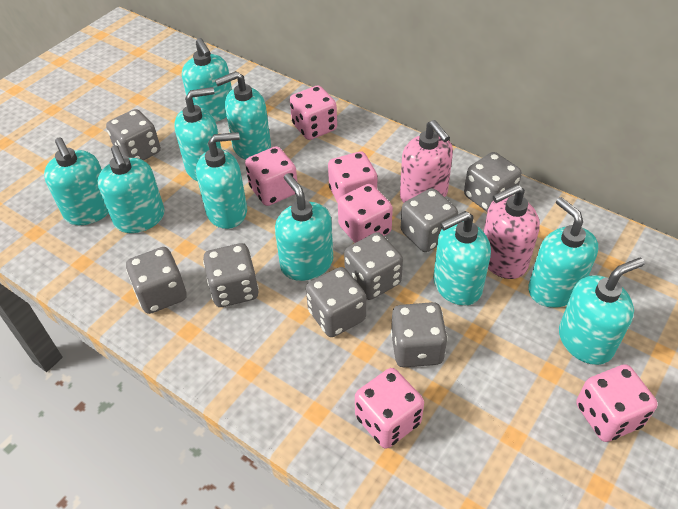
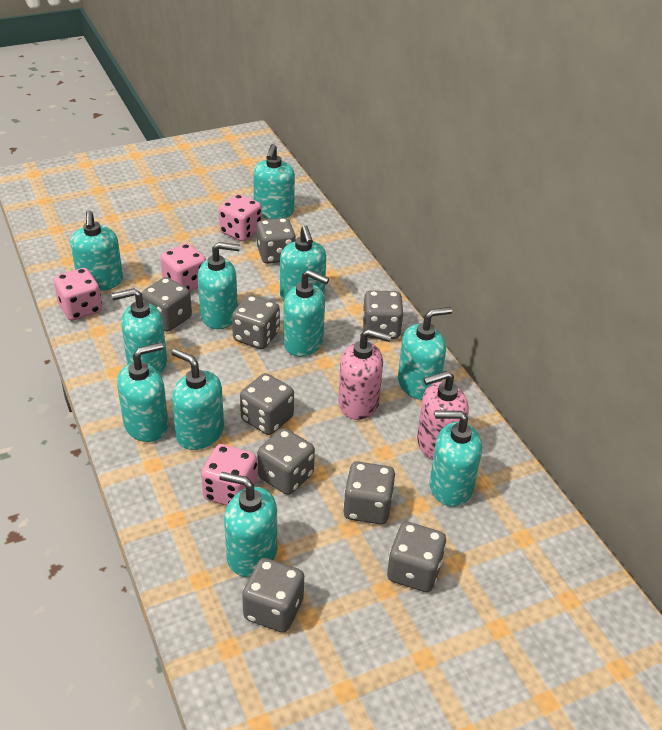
grey dice: 8 -> 9
pink dice: 6 -> 4
turquoise soap dispenser: 10 -> 11

